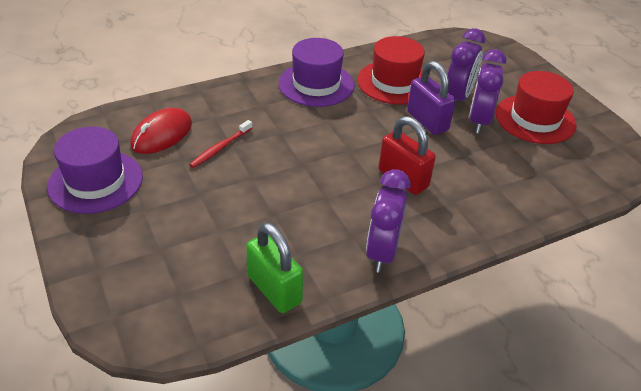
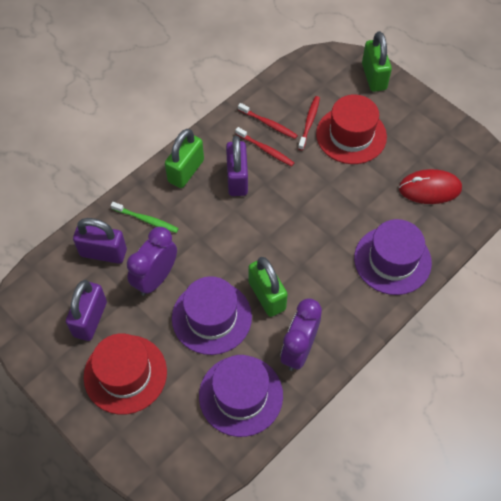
green padlock: 1 -> 3
green toothbrush: 0 -> 1
purple clock: 3 -> 2
purple hat: 2 -> 3
purple padlock: 1 -> 3
red padlock: 1 -> 0
red toothbrush: 1 -> 3

